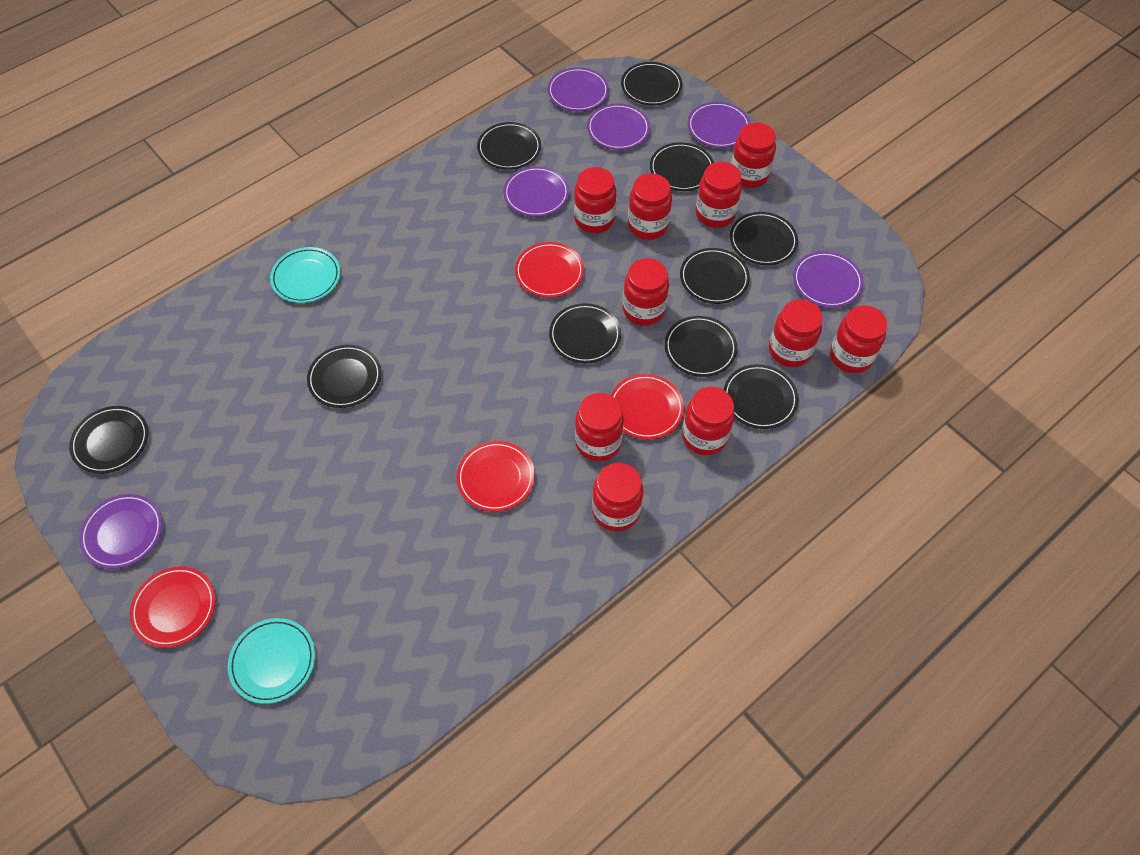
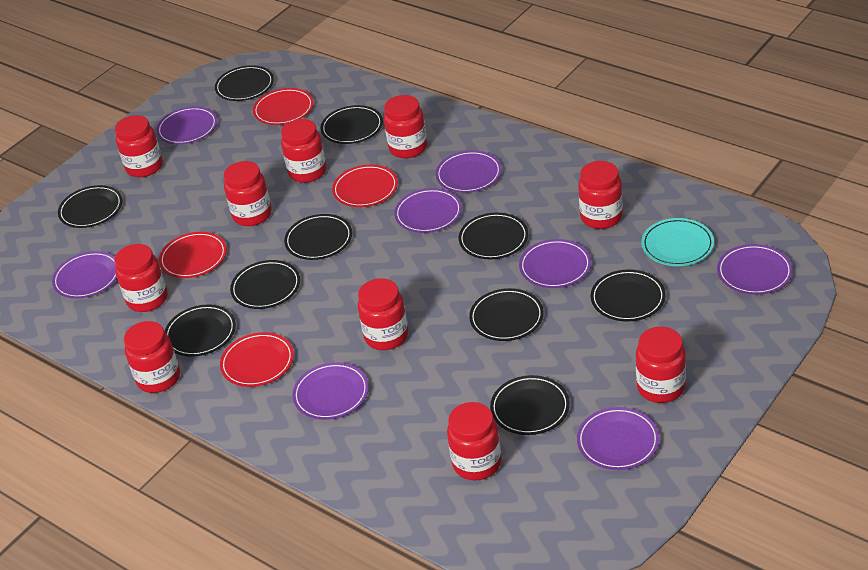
purple plate: 6 -> 8
turquoise plate: 2 -> 1

